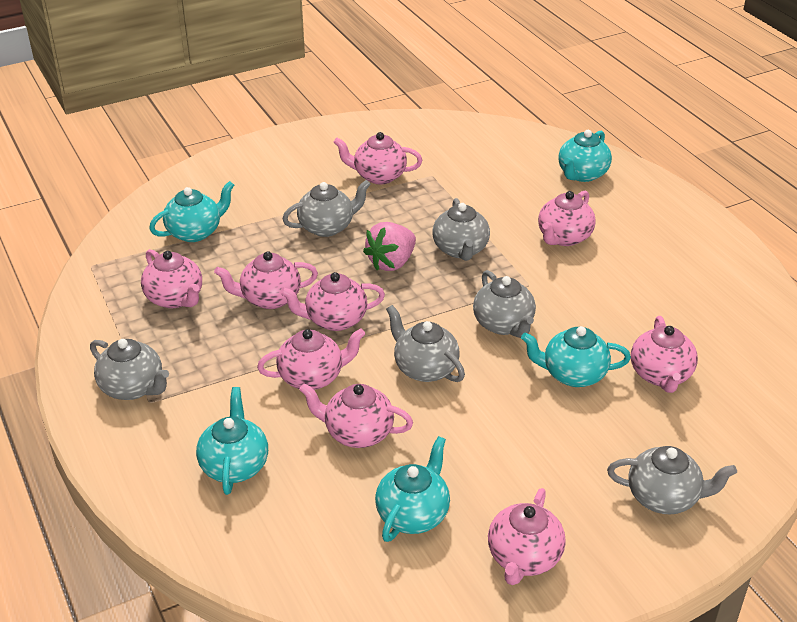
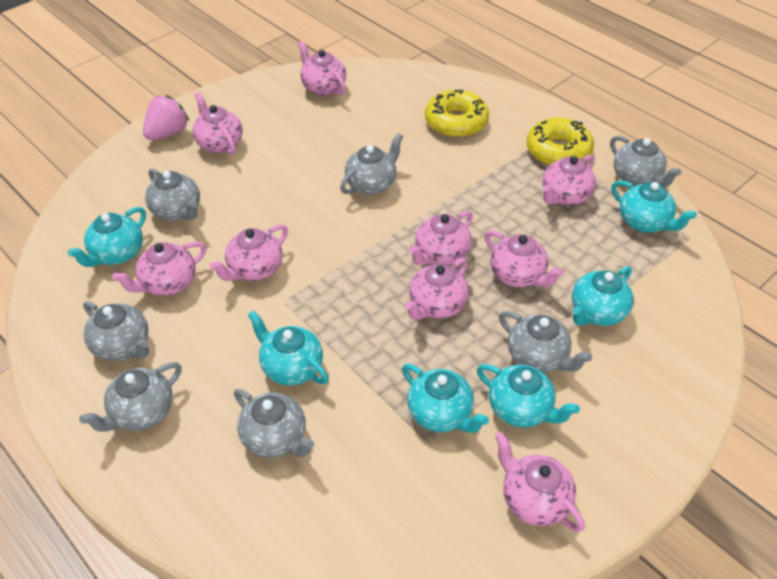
grey teapot: 6 -> 7
turquoise teapot: 5 -> 6
yellow donut: 0 -> 2

